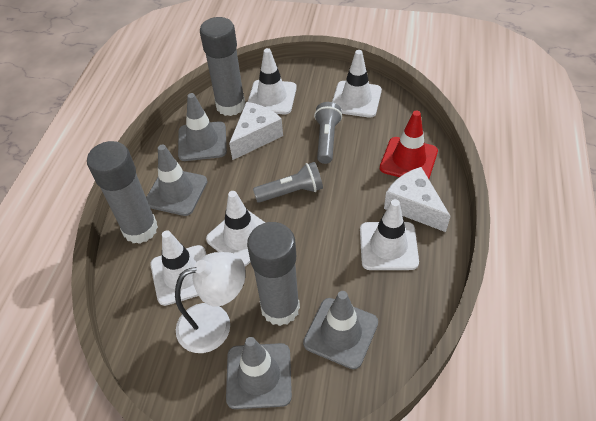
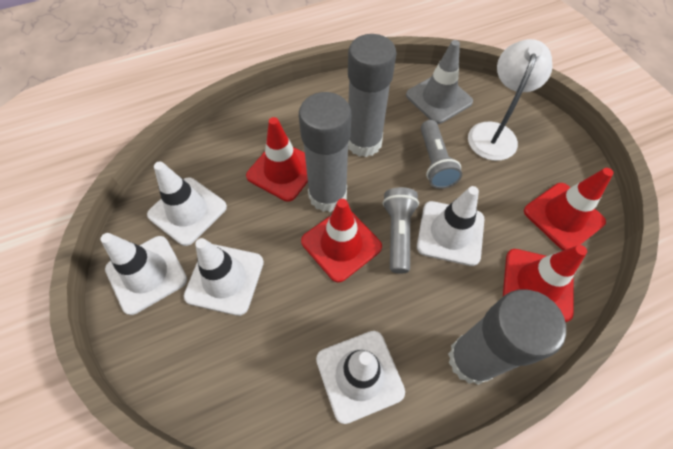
grey traffic cone: 4 -> 1
red traffic cone: 1 -> 4
white cheese: 2 -> 0

